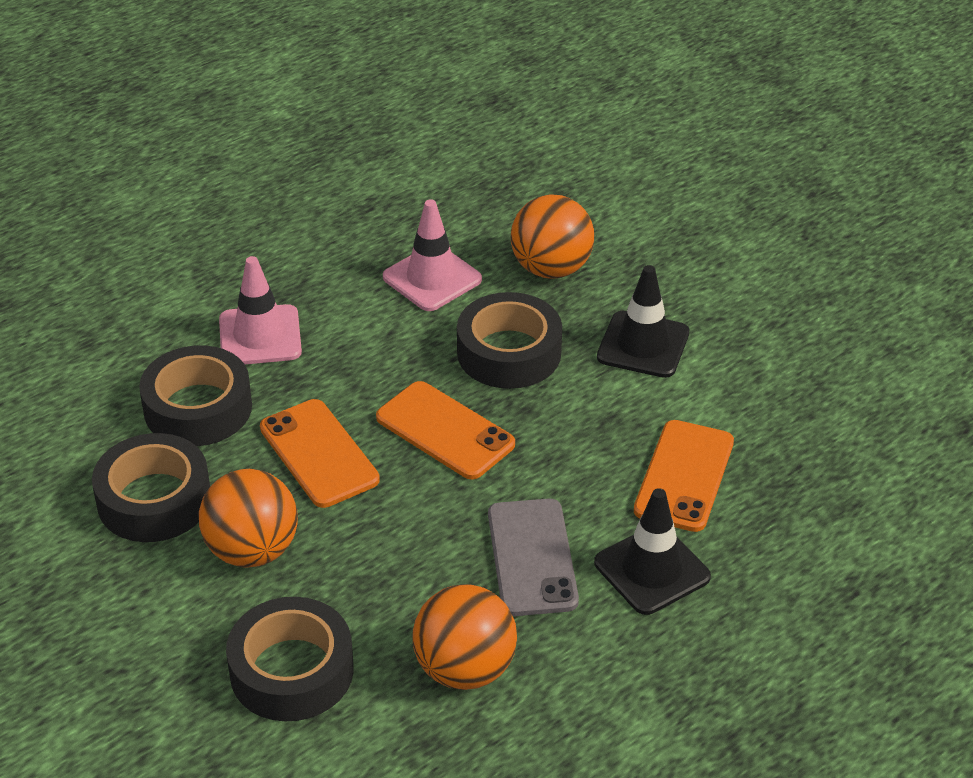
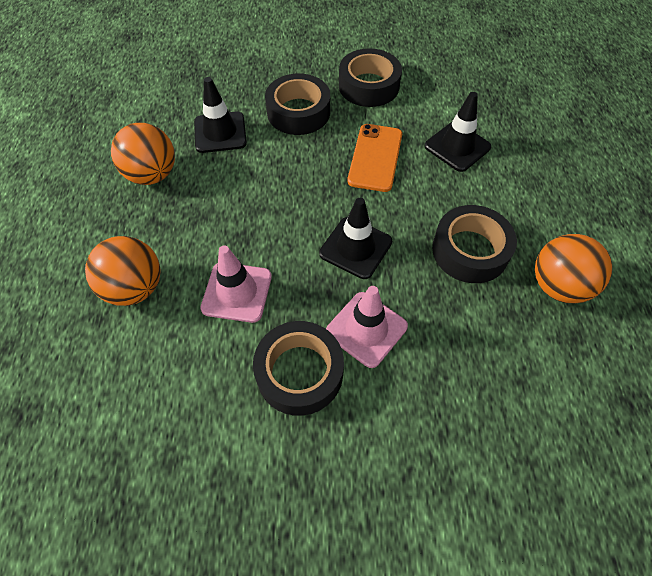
black traffic cone: 2 -> 3
grey phone: 1 -> 0
orange phone: 3 -> 1

